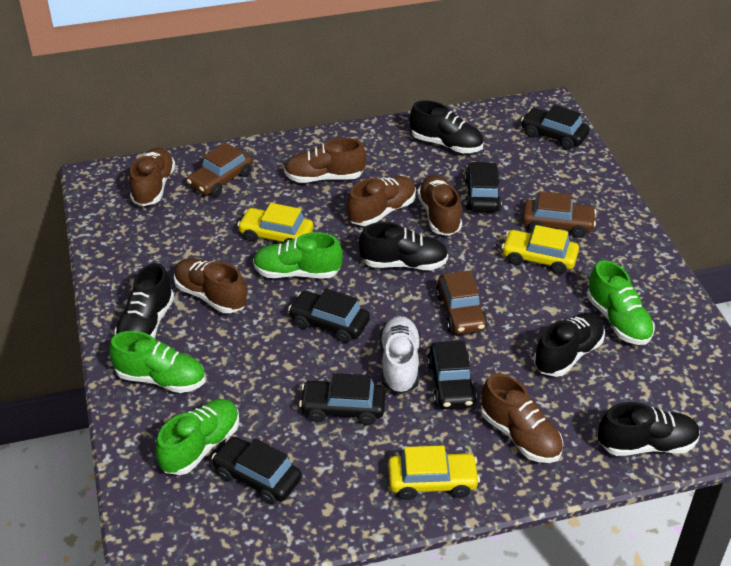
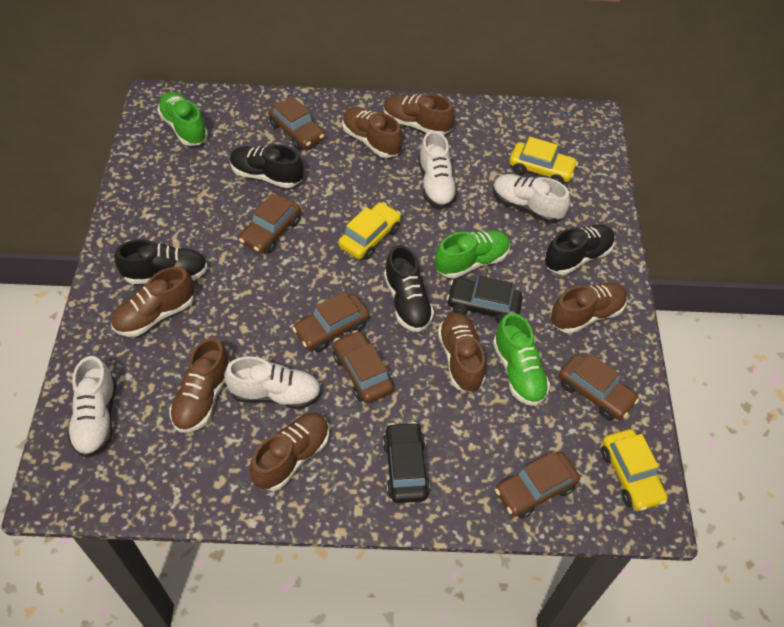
black car: 6 -> 2
black shoe: 5 -> 4
brown car: 3 -> 6
brown shoe: 6 -> 7
green shoe: 4 -> 3
white shoe: 1 -> 4

